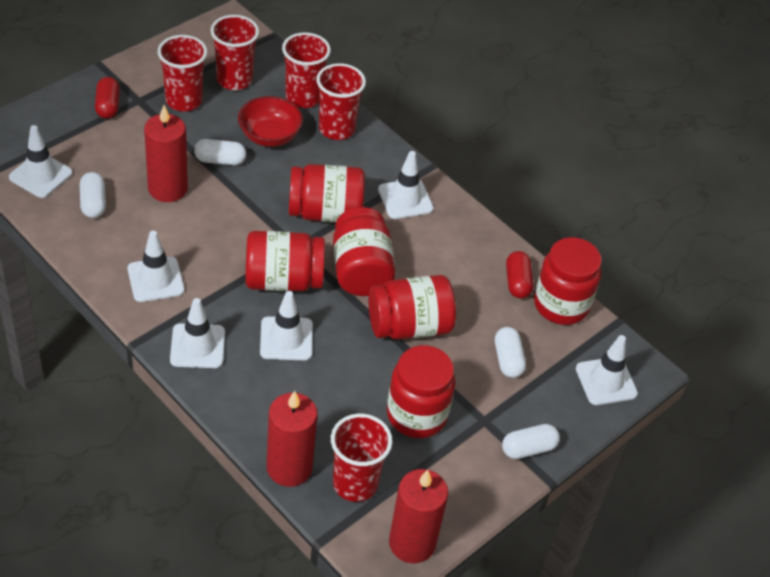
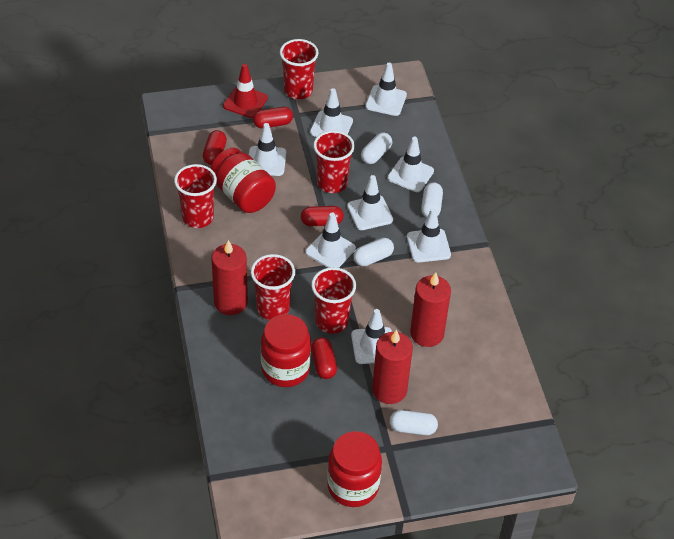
red bowl: 1 -> 0
red capsule: 2 -> 4
red jar: 6 -> 3
red traffic cone: 0 -> 1
white traffic cone: 6 -> 8

